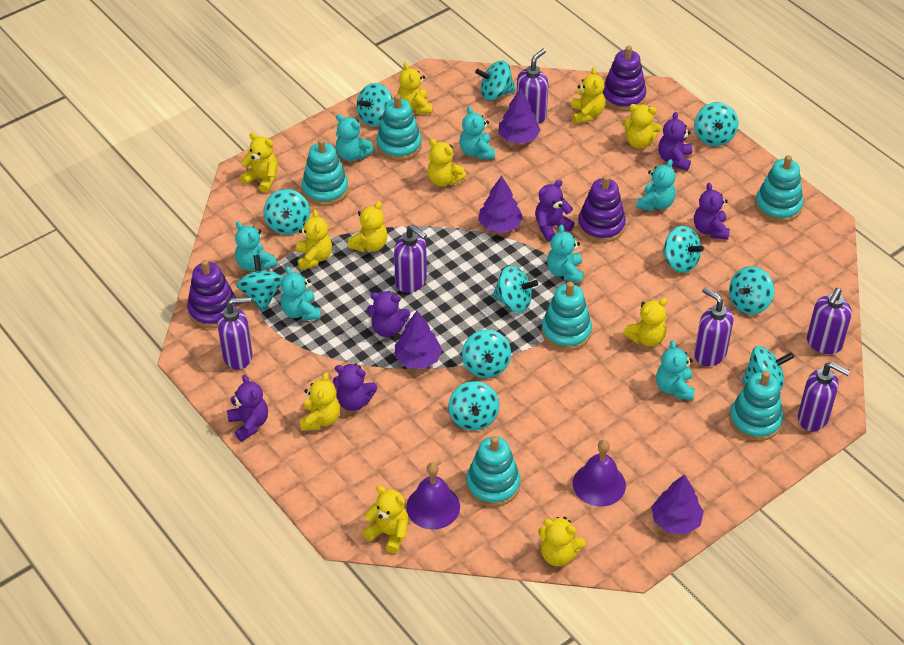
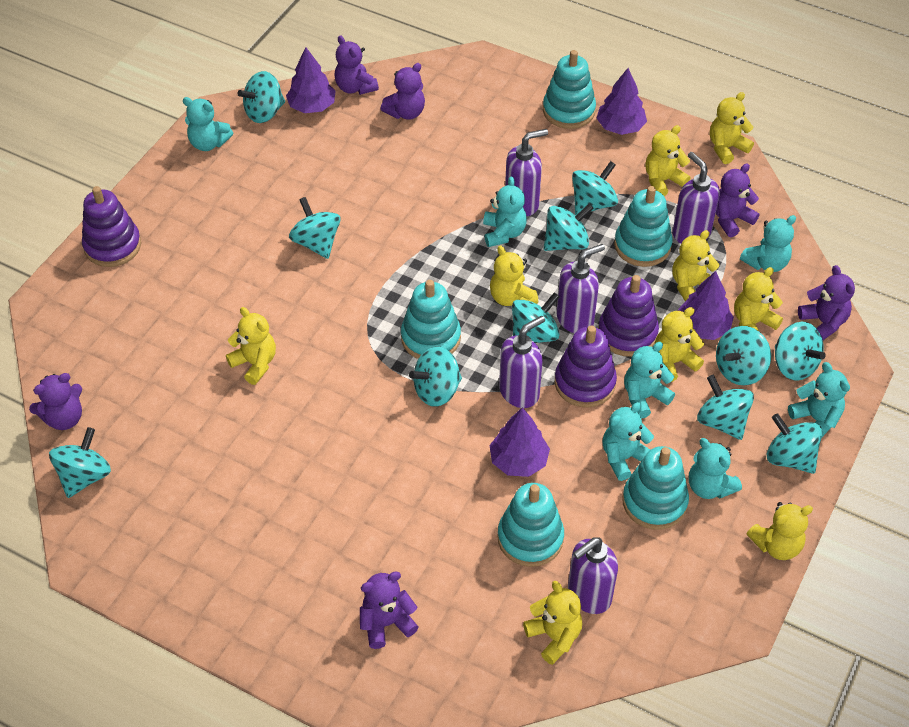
purple bell: 2 -> 0
purple soap dispenser: 6 -> 5
turquoise stacking toy: 6 -> 5
yellow teddy bear: 11 -> 9

